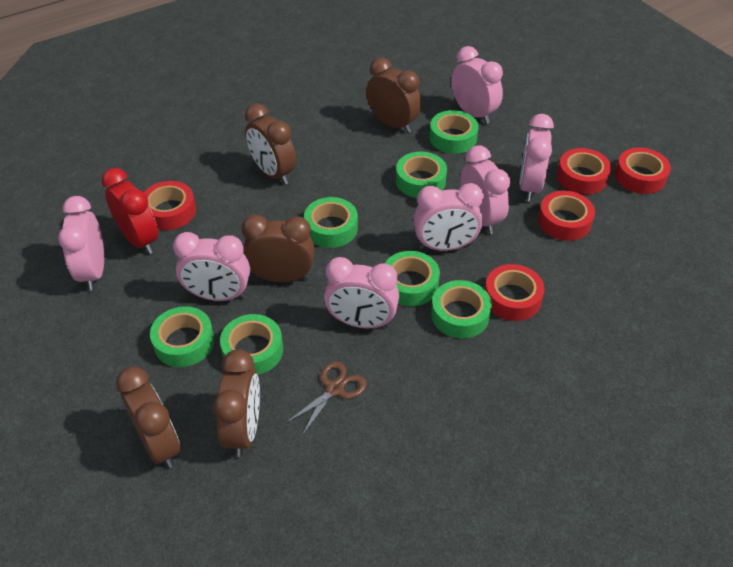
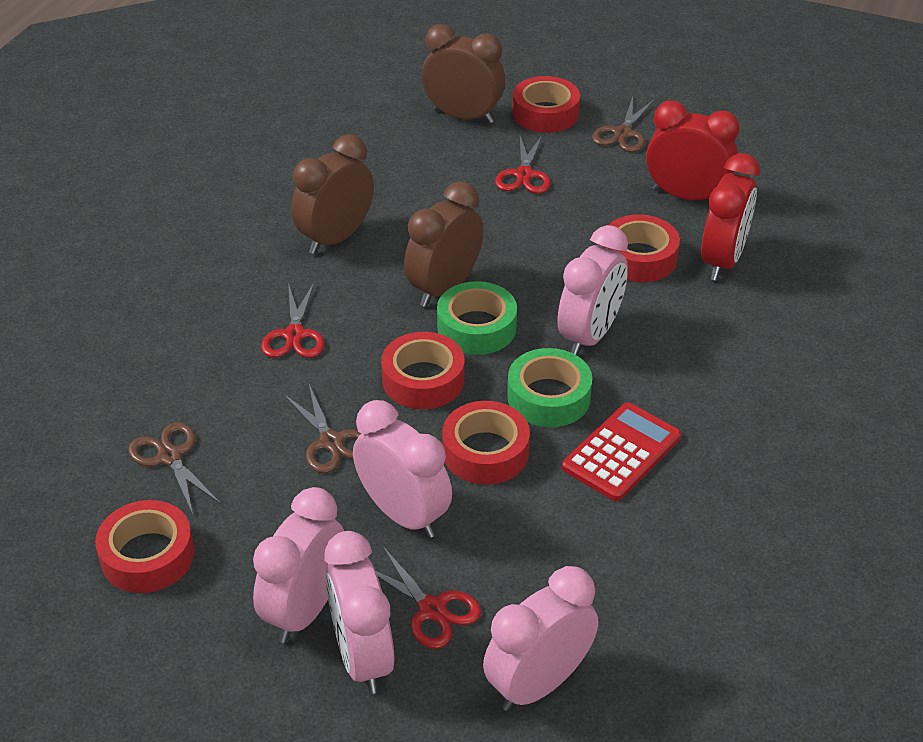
brown clock: 5 -> 3
brown scissors: 1 -> 3
green tape: 7 -> 2
pink clock: 7 -> 5
red calculator: 0 -> 1
red clock: 1 -> 2
red scissors: 0 -> 3

